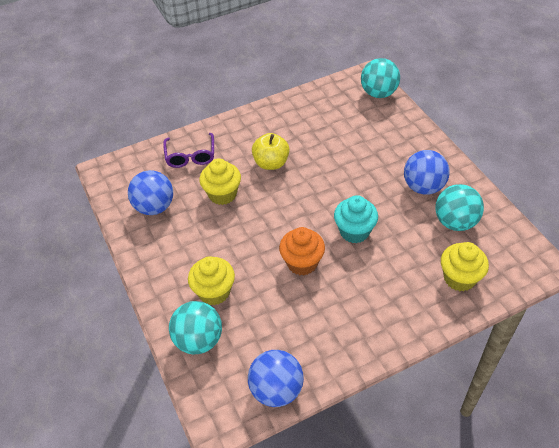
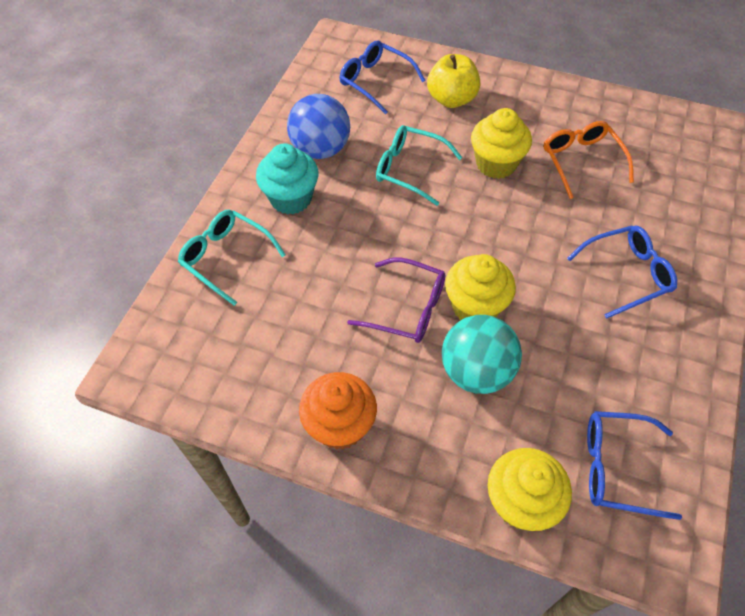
blue ball: 3 -> 1
blue glasses: 0 -> 3
orange glasses: 0 -> 1
turquoise ball: 3 -> 1
turquoise glasses: 0 -> 2

